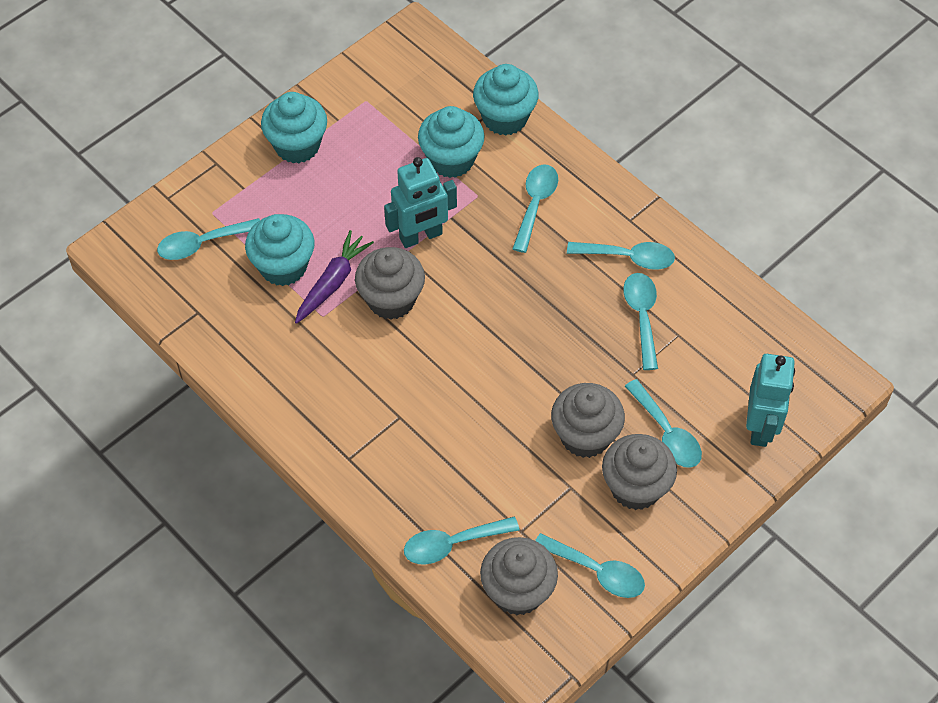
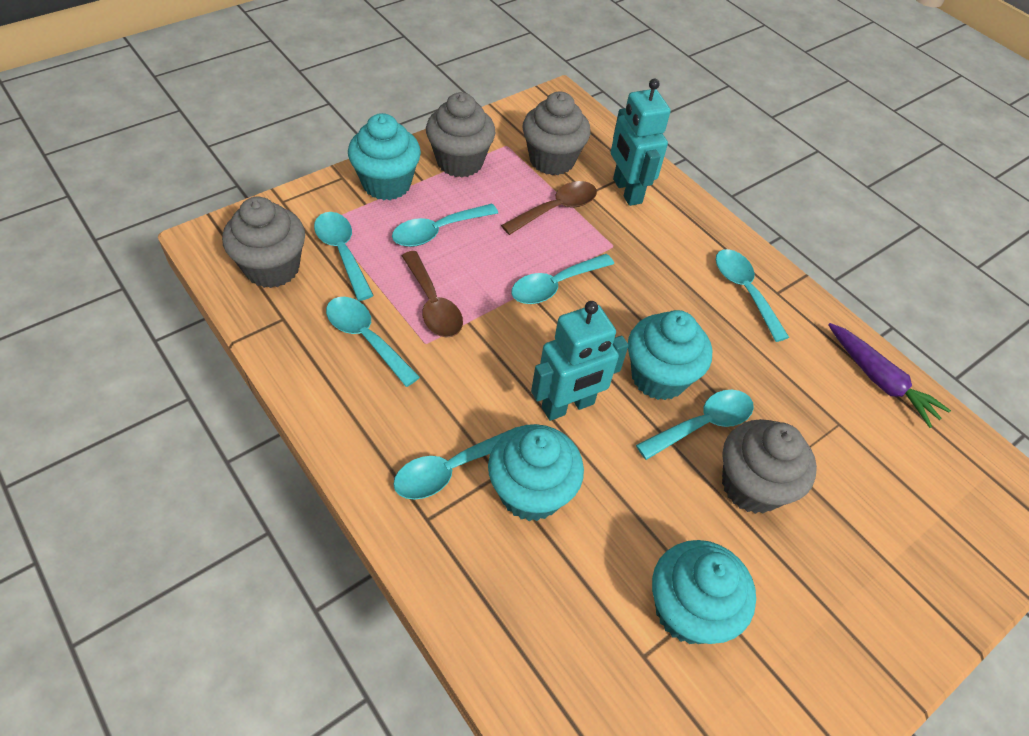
brown spoon: 0 -> 2

